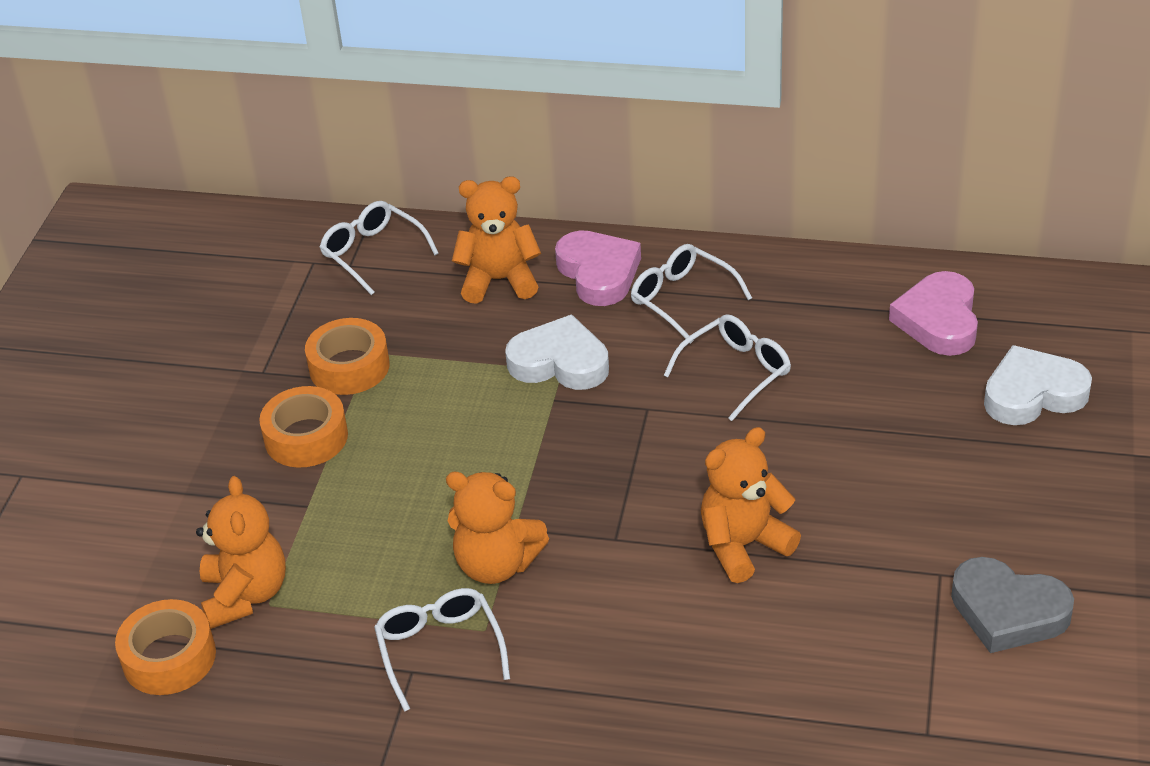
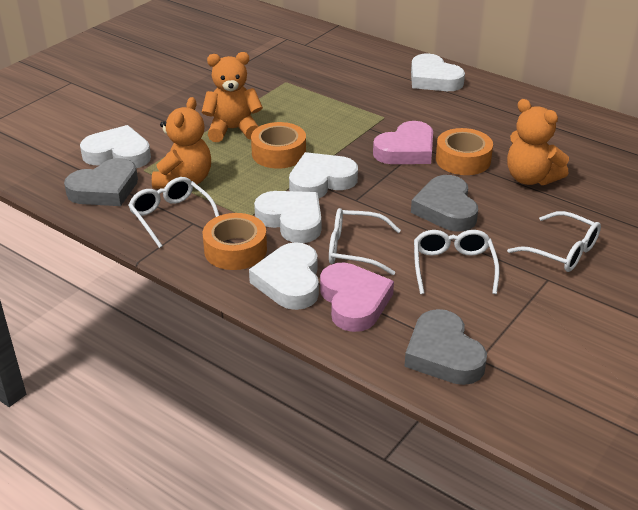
grey heart: 1 -> 3
orange teddy bear: 4 -> 3
white heart: 2 -> 5

